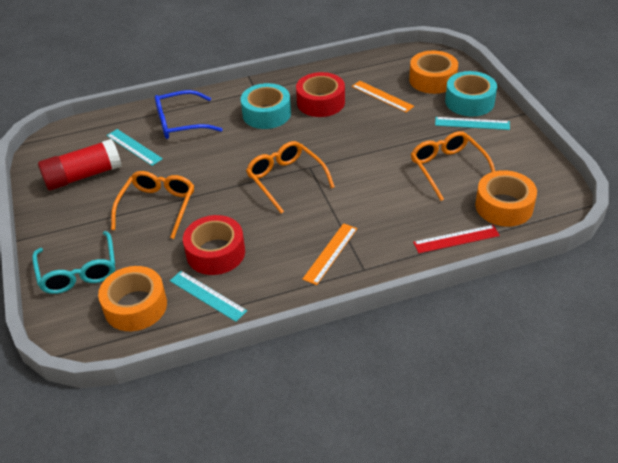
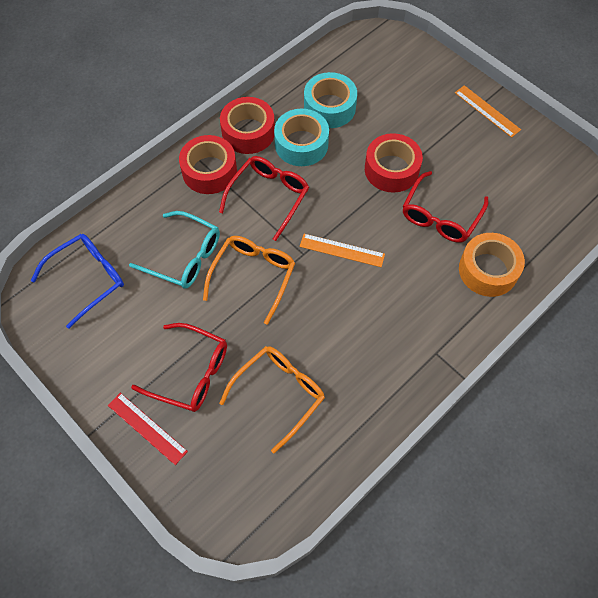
orange glasses: 3 -> 2
orange tape: 3 -> 1
red glasses: 0 -> 3
red glue stick: 1 -> 0
red tape: 2 -> 3
turquoise ruler: 3 -> 0

